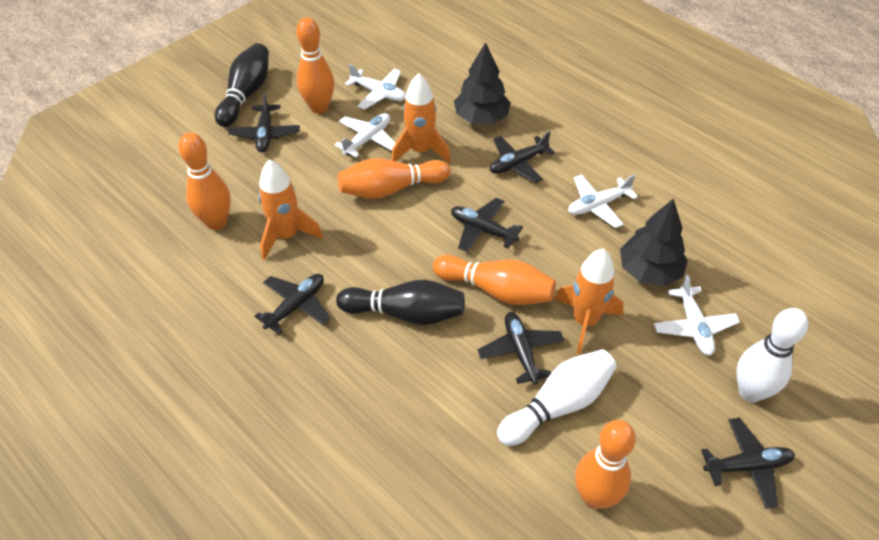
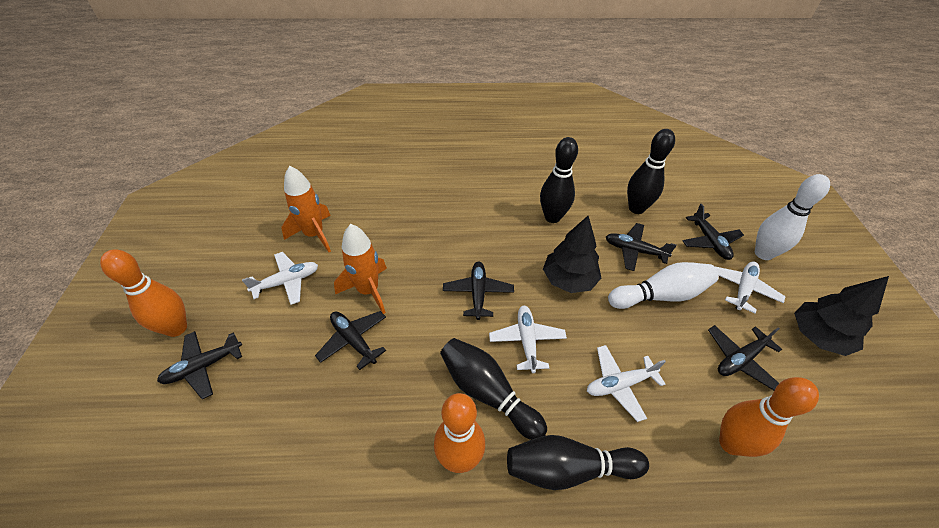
black bowling pin: 2 -> 4
orange bowling pin: 5 -> 3
orange rocket: 3 -> 2

